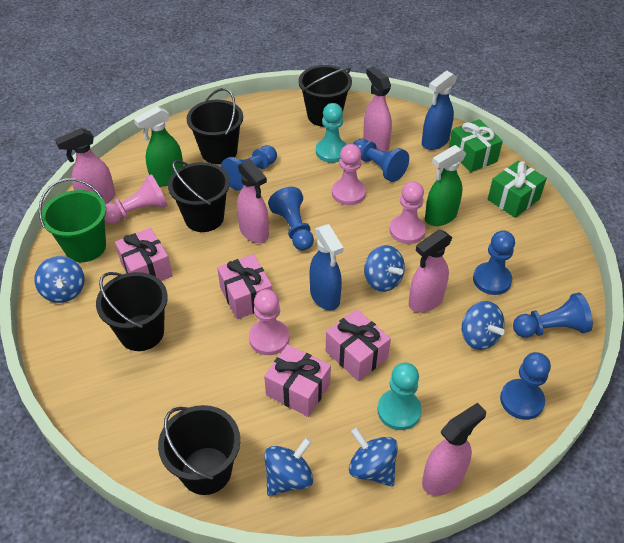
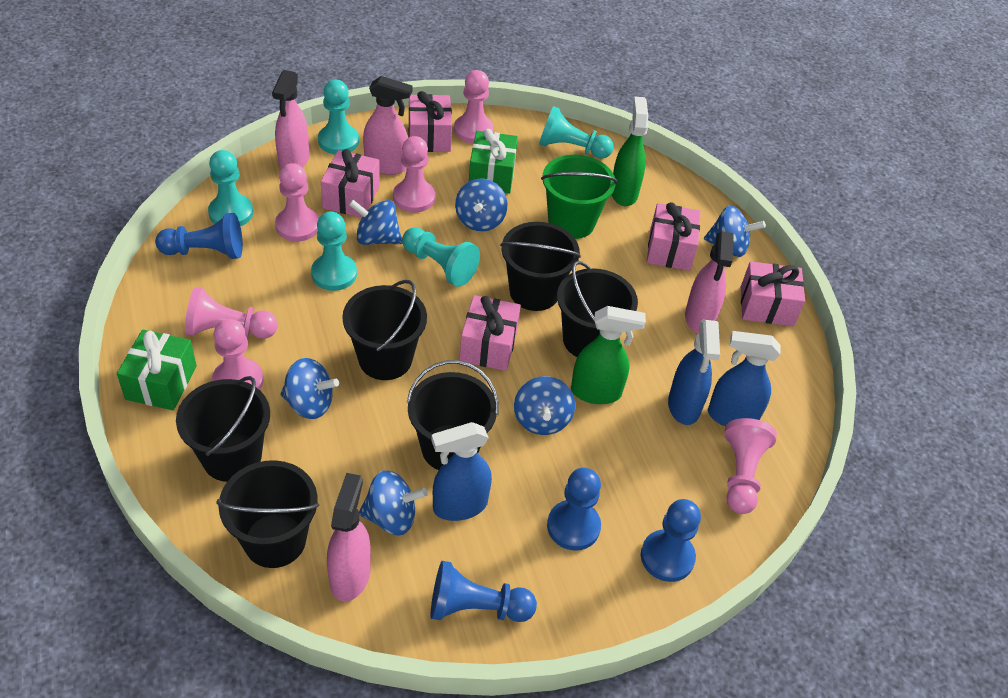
black bucket: 5 -> 6
blue pawn: 6 -> 4
blue spinning top: 5 -> 6
blue spray bottle: 2 -> 3
pink gift: 4 -> 5
pink pawn: 4 -> 6
pink spray bottle: 5 -> 4
turquoise pawn: 2 -> 5

